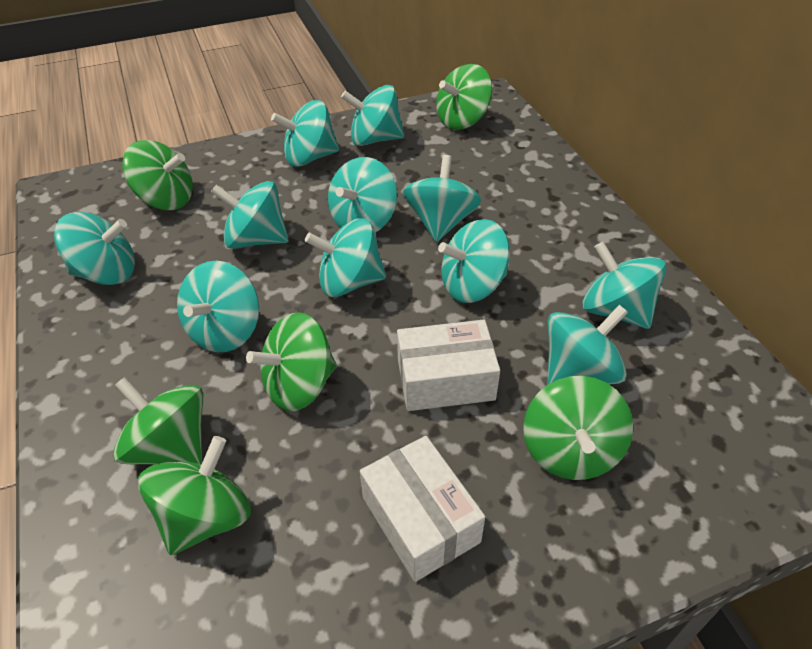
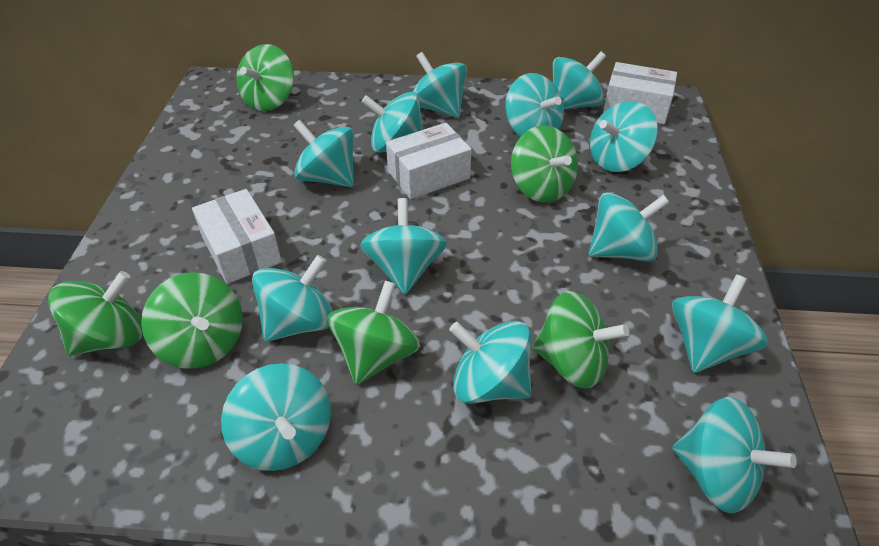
turquoise spinning top: 11 -> 13
white box: 2 -> 3

